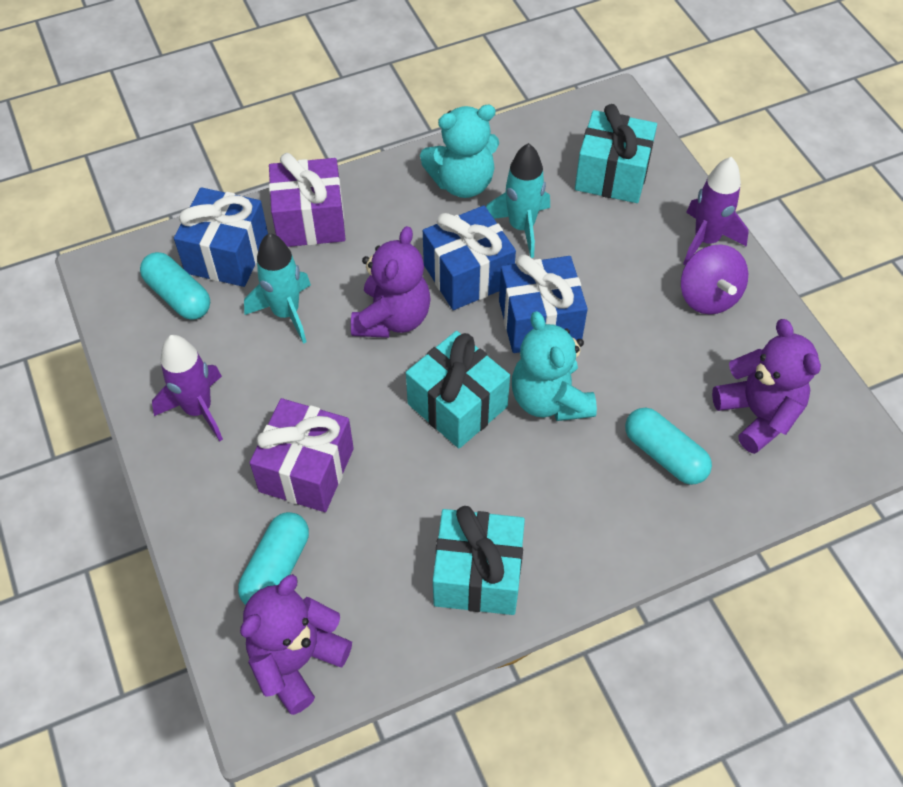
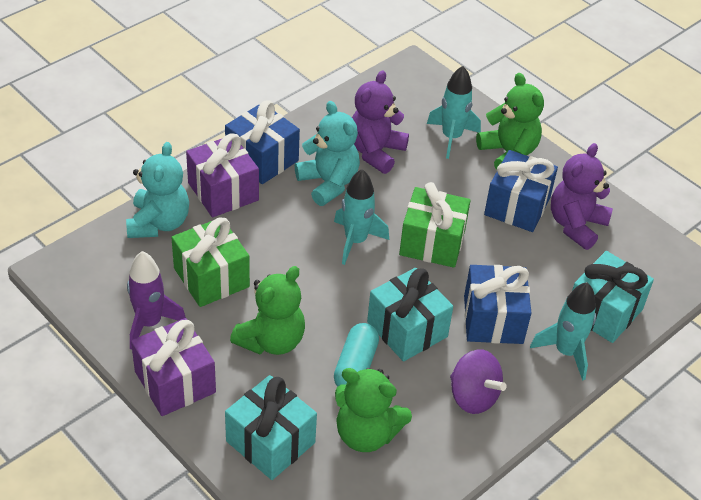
green gift: 0 -> 2
green teddy bear: 0 -> 3
purple rocket: 2 -> 1
purple teddy bear: 3 -> 2
turquoise capsule: 3 -> 1
turquoise rocket: 2 -> 3

